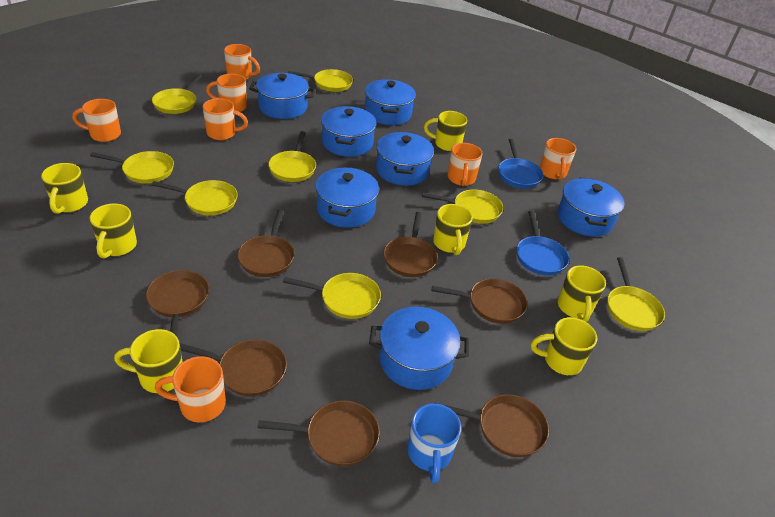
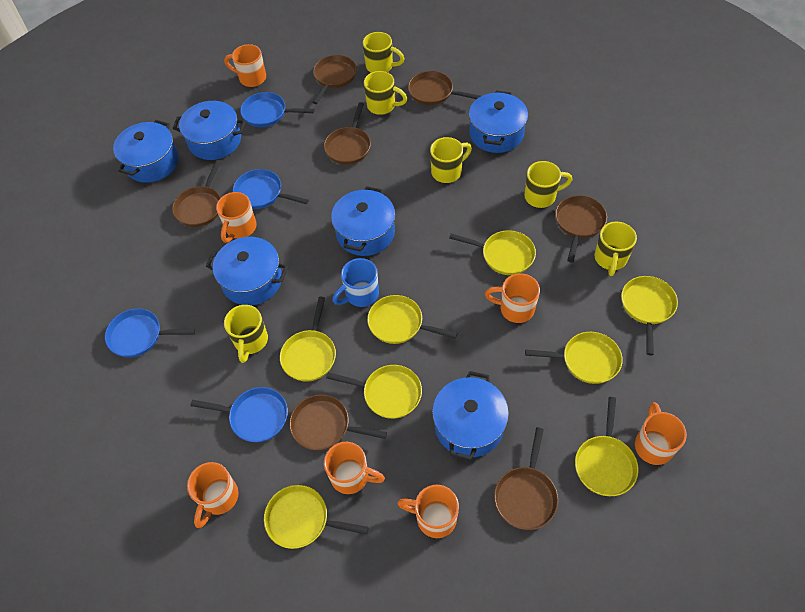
blue pan: 2 -> 4
blue pot: 7 -> 6
yellow mug: 7 -> 6

